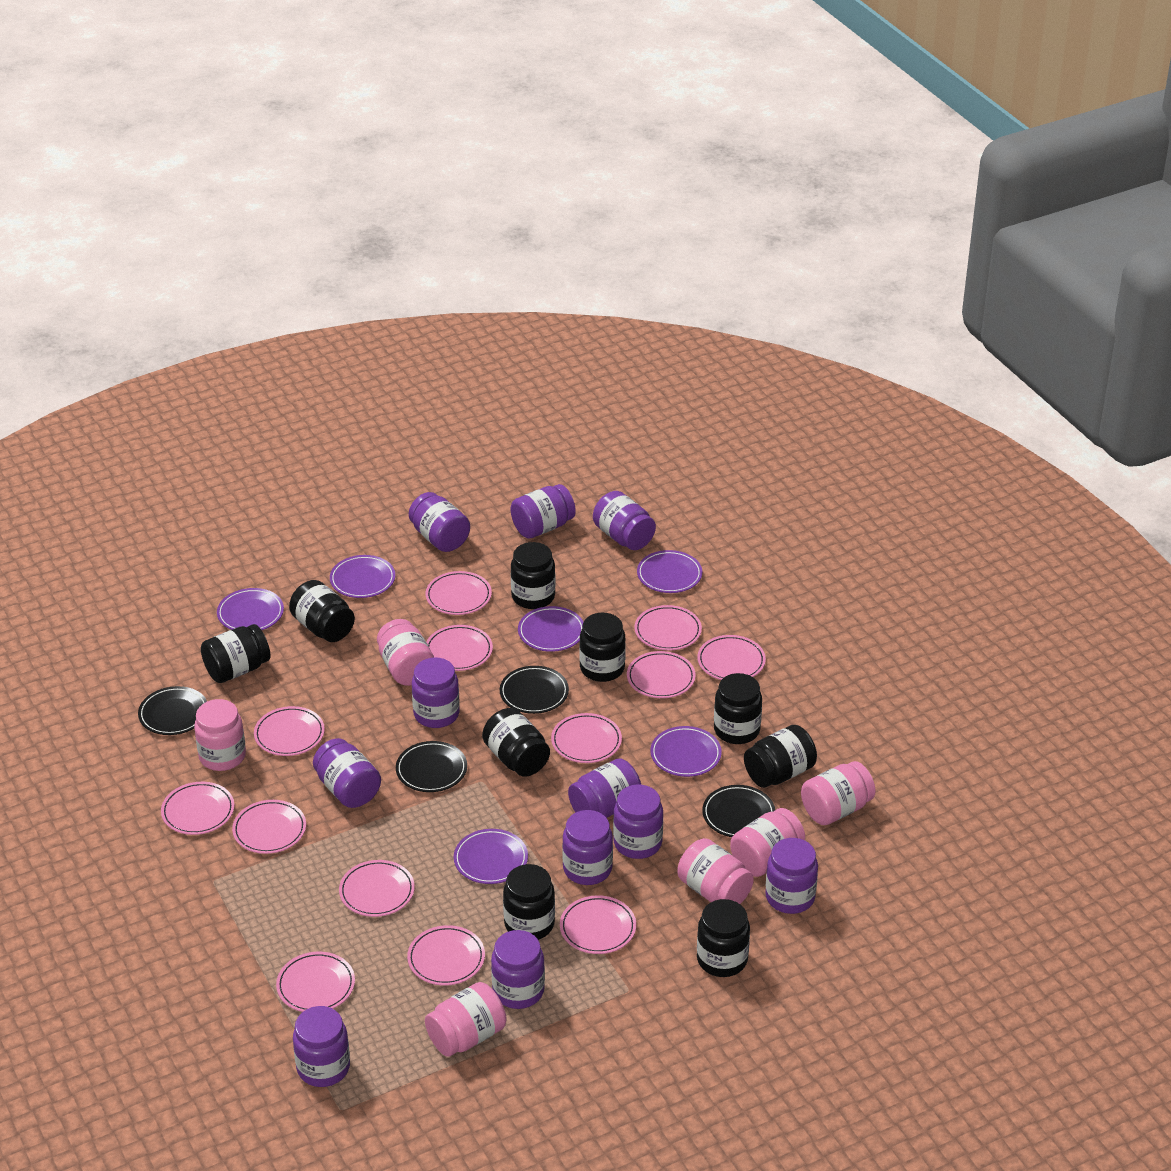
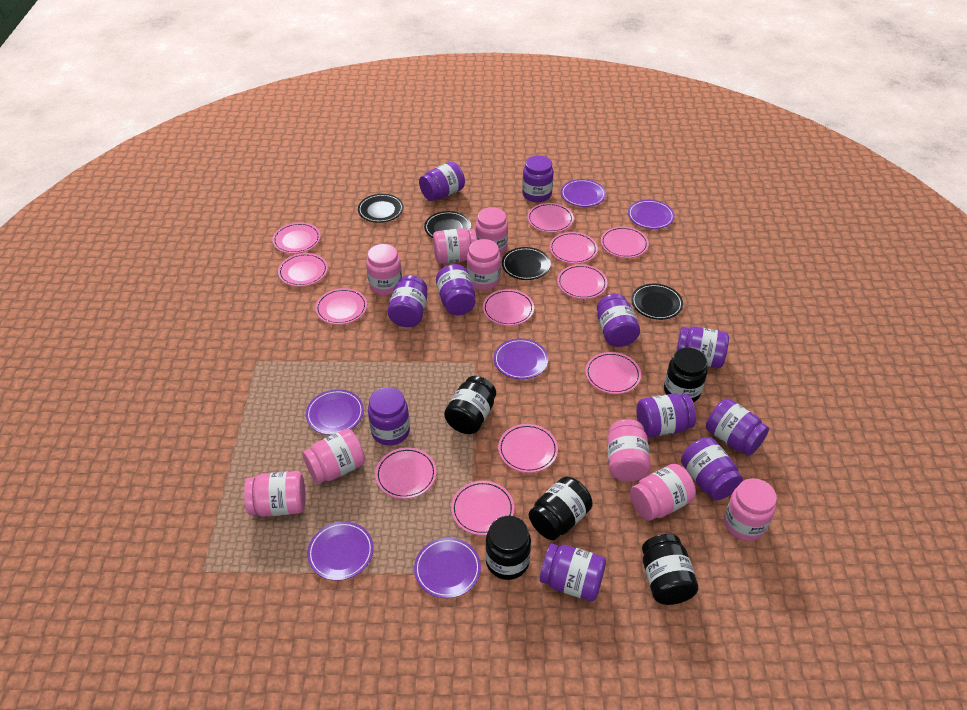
black jar: 9 -> 5
pink jar: 6 -> 9
pink plate: 13 -> 12

